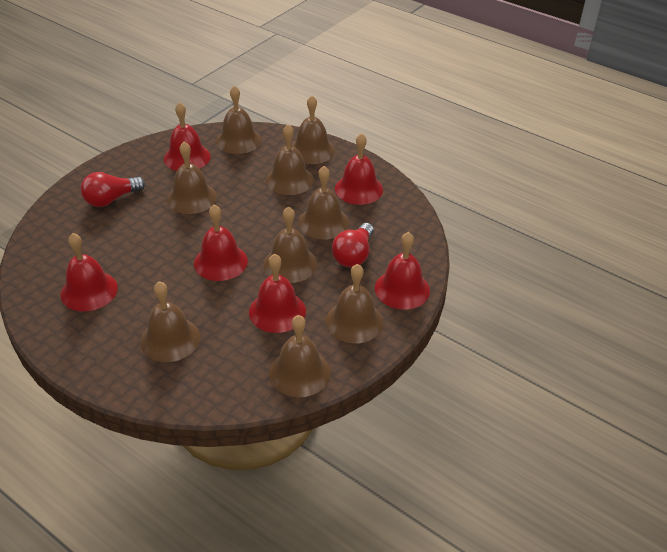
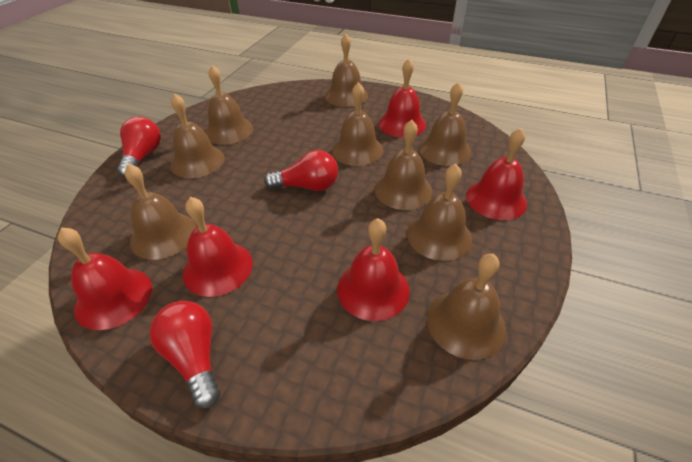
red bell: 6 -> 5
red light bulb: 2 -> 3

